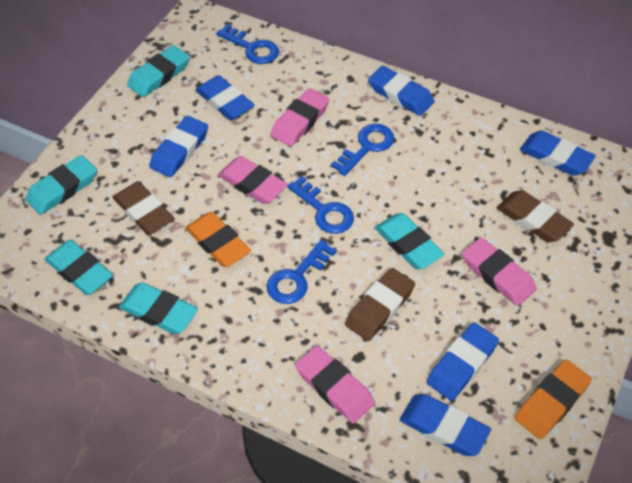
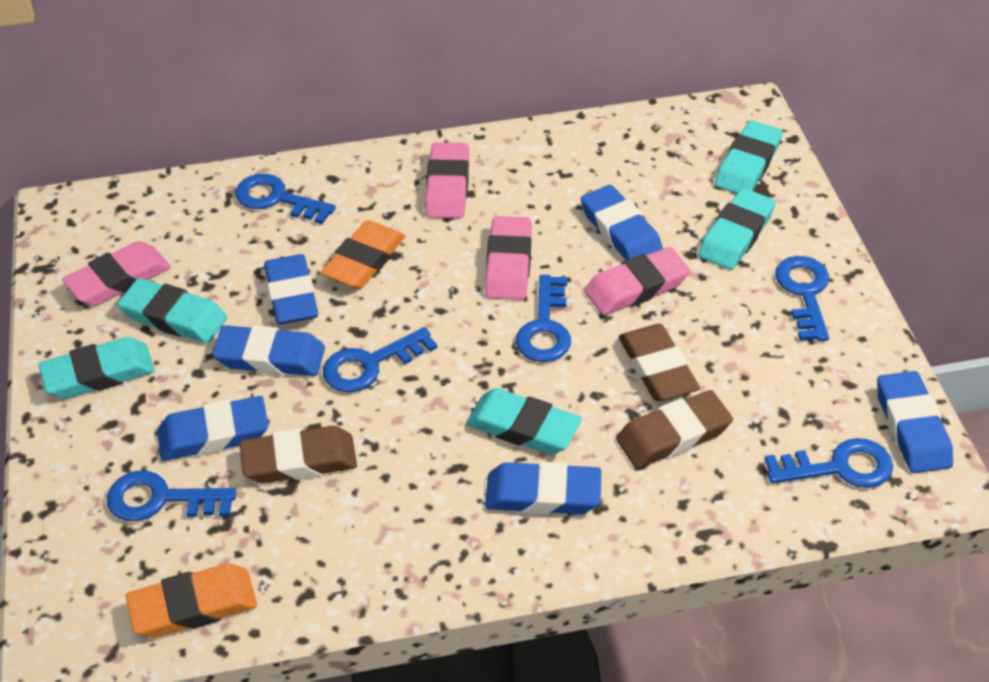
blue key: 4 -> 6

